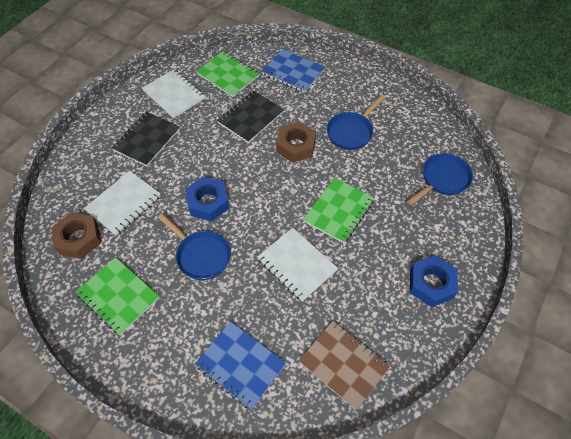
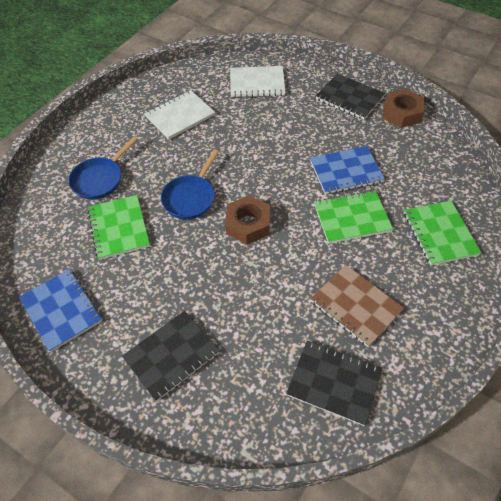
black notebook: 2 -> 3
blue nut: 2 -> 0
blue pan: 3 -> 2
white notebook: 3 -> 2

